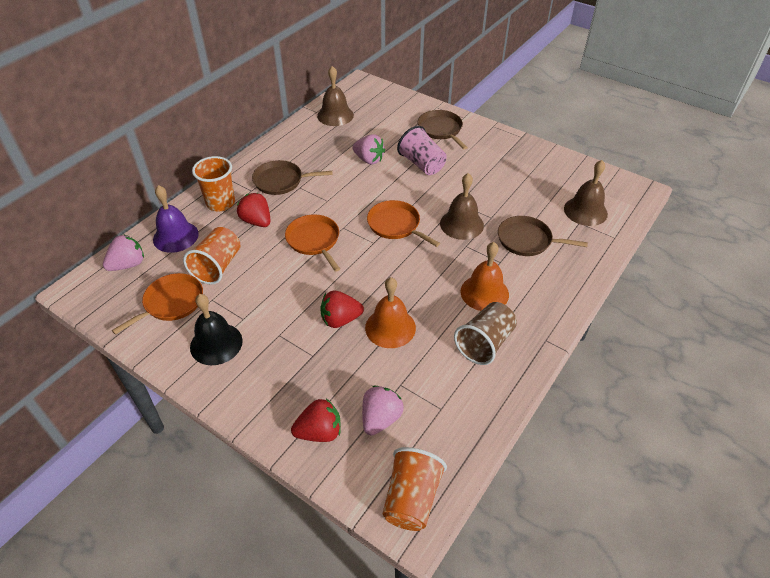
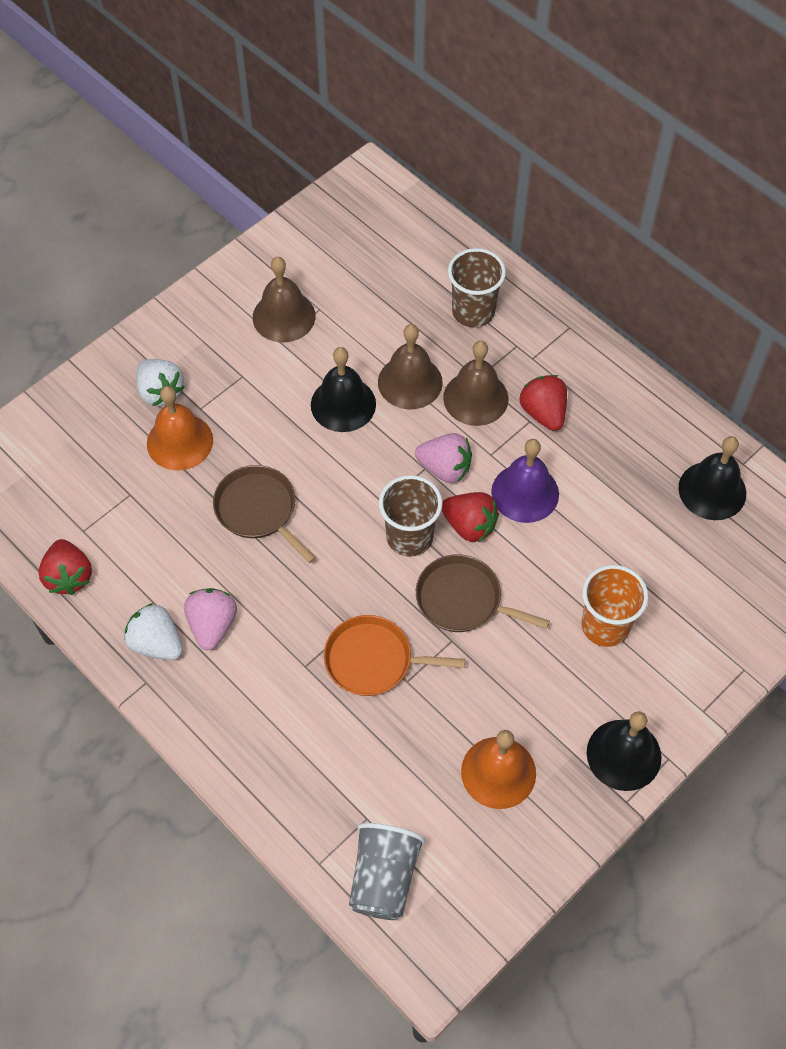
black bell: 1 -> 3
brown cup: 1 -> 2
brown pan: 3 -> 2
grey cup: 0 -> 1
orange cup: 3 -> 1
orange pan: 3 -> 1
pink cup: 1 -> 0
pink strawberry: 3 -> 2
white strawberry: 0 -> 2

